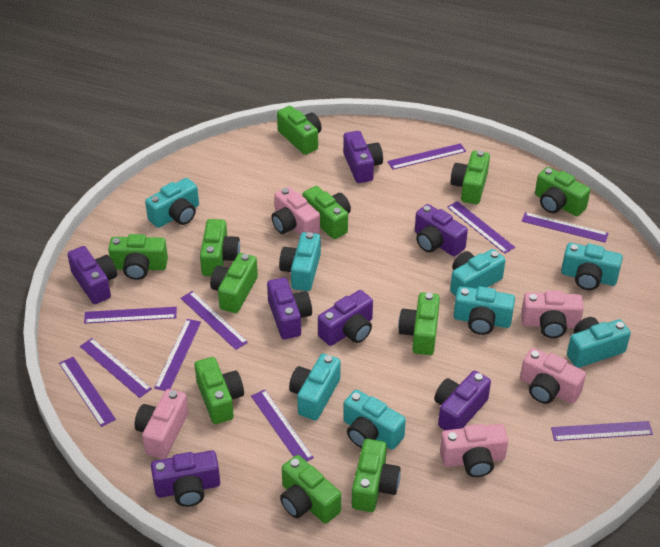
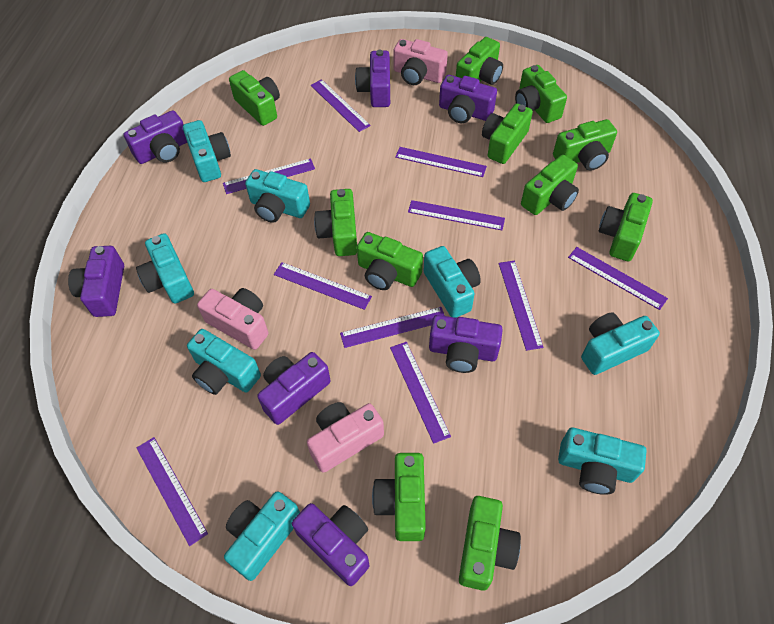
pink camera: 5 -> 3

